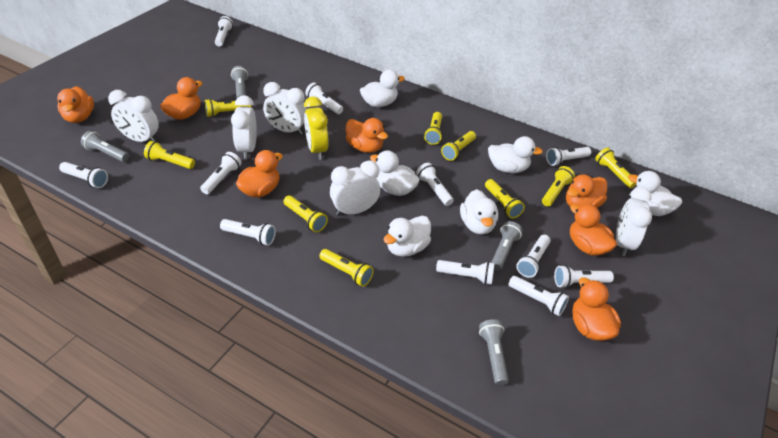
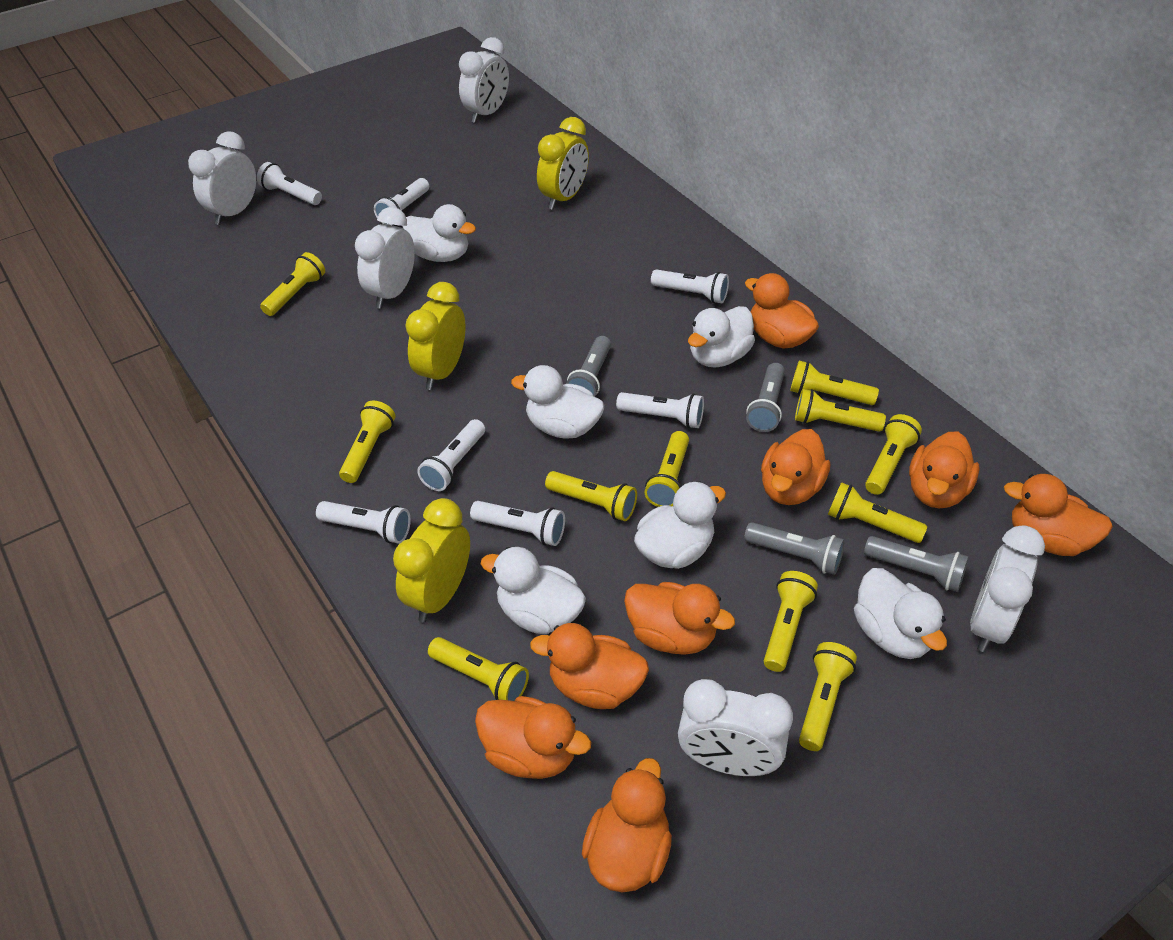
orange duck: 7 -> 8
white flashlight: 11 -> 7
yellow clock: 1 -> 3
yellow flashlight: 9 -> 11

